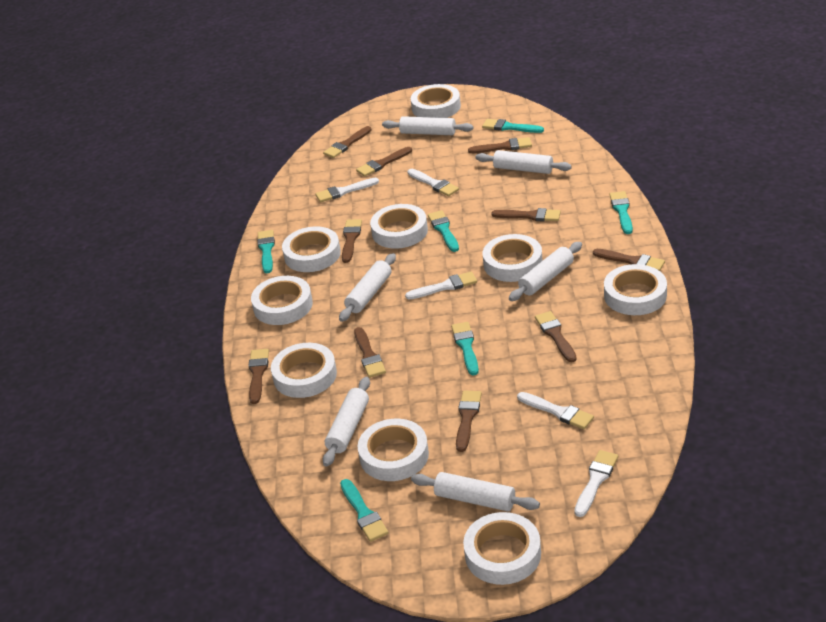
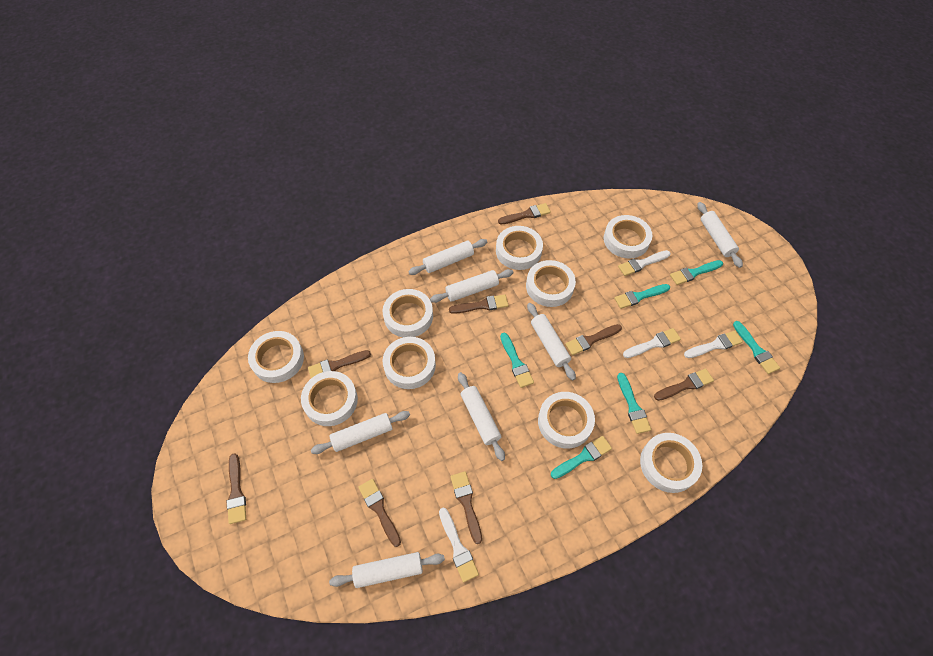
brown brush: 10 -> 8
white brush: 5 -> 4
white rolling pin: 6 -> 7

